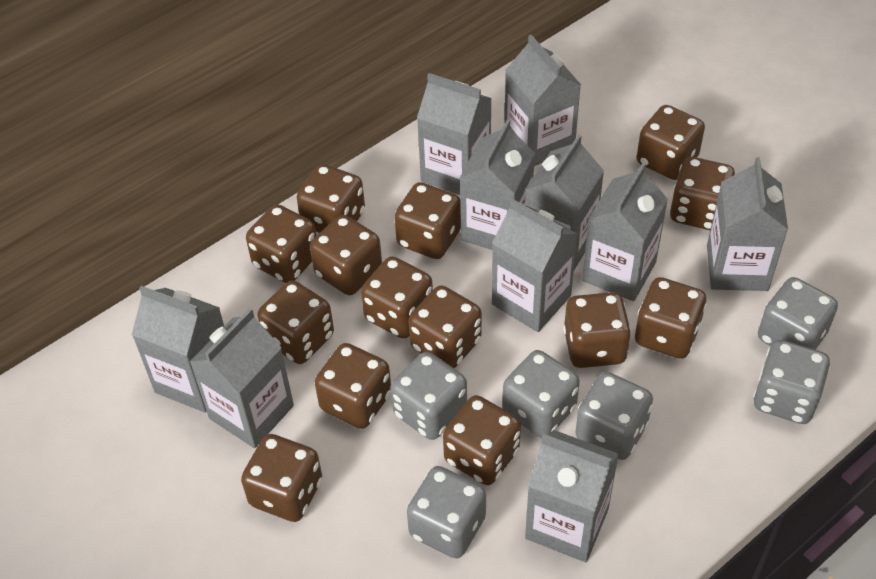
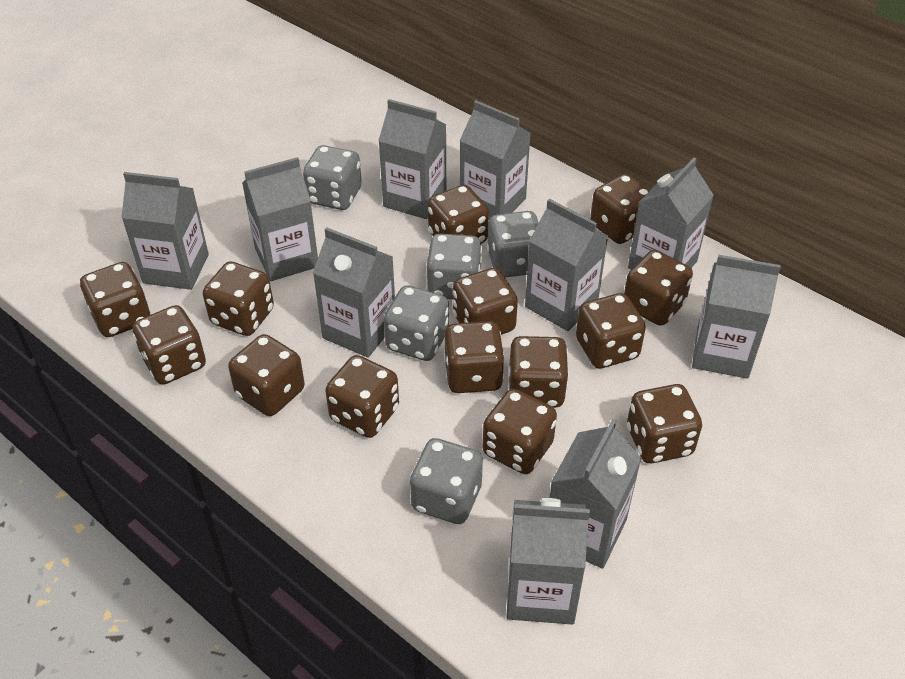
grey dice: 6 -> 5

